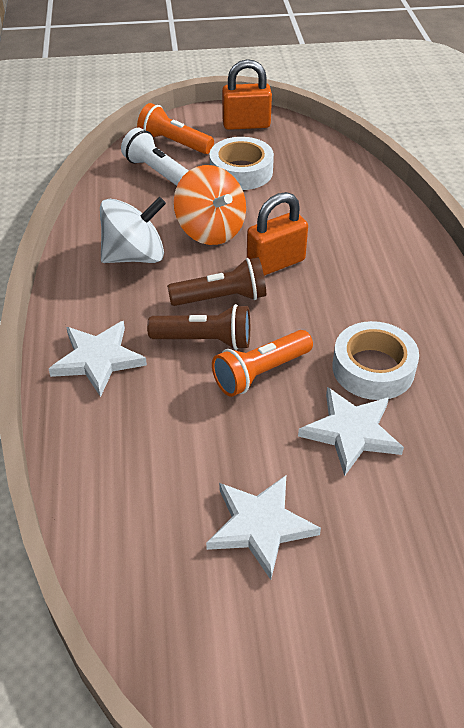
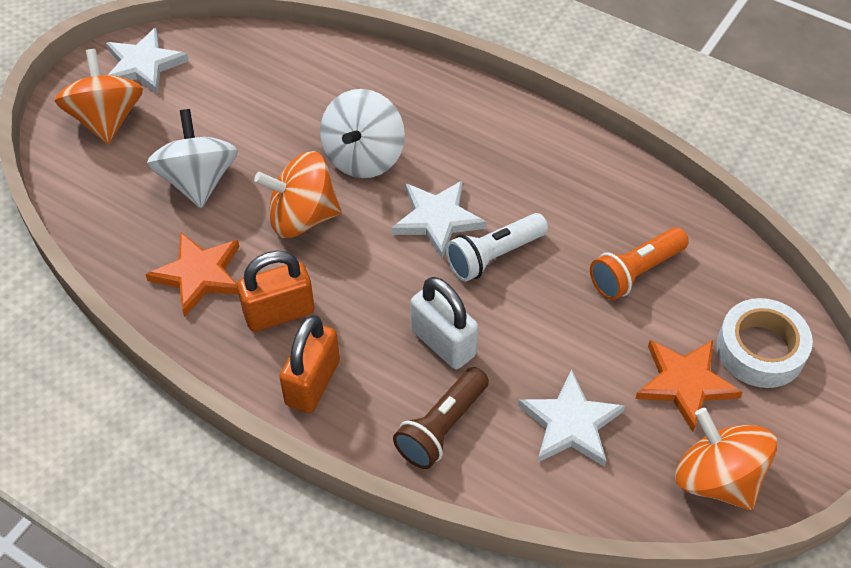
brown flashlight: 2 -> 1
orange flashlight: 2 -> 1
orange spinning top: 1 -> 3
orange star: 0 -> 2
white padlock: 0 -> 1
white spinning top: 1 -> 2
white tape: 2 -> 1

